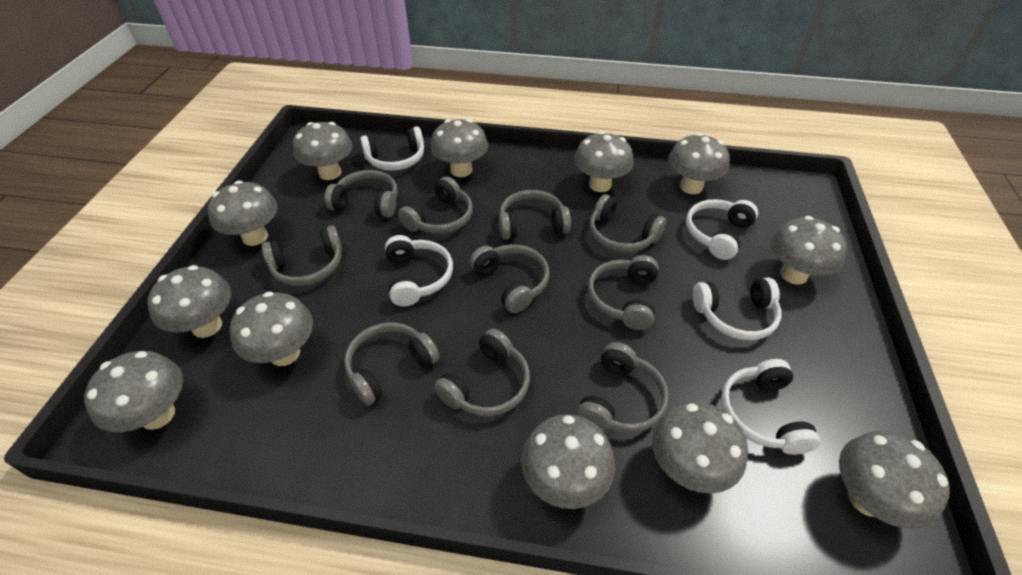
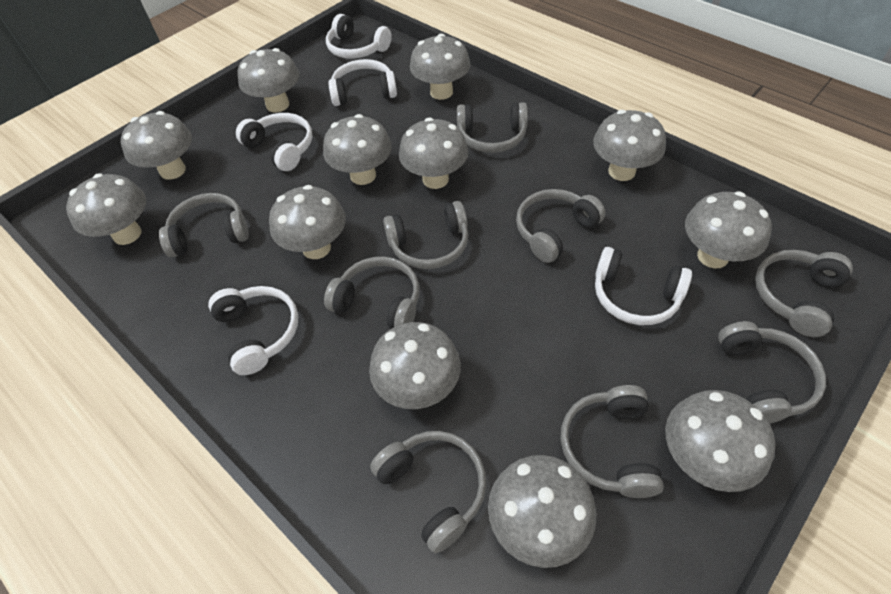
grey headphones: 10 -> 9

